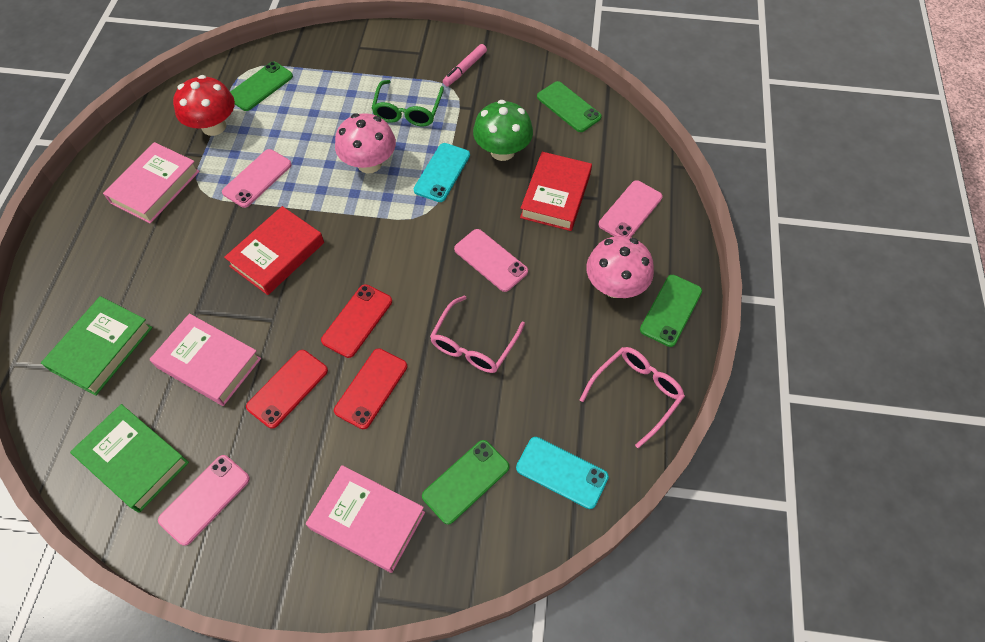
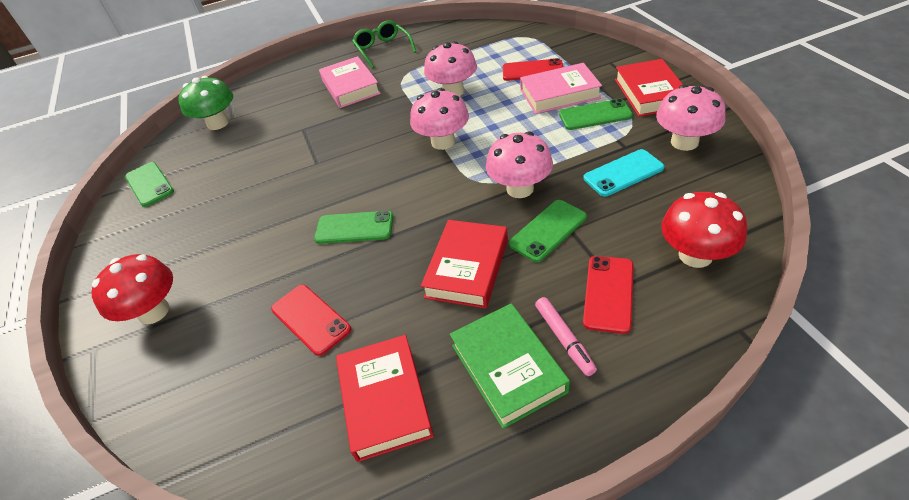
green book: 2 -> 1
pink book: 3 -> 2
pink glasses: 2 -> 0
pink mushroom: 2 -> 4
pink phone: 4 -> 0
red book: 2 -> 3
red mushroom: 1 -> 2
turquoise phone: 2 -> 1

